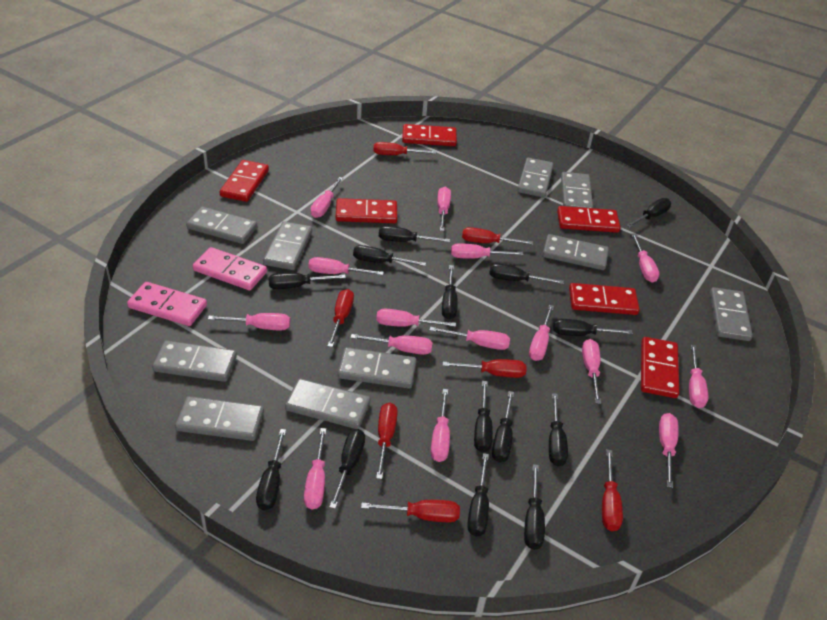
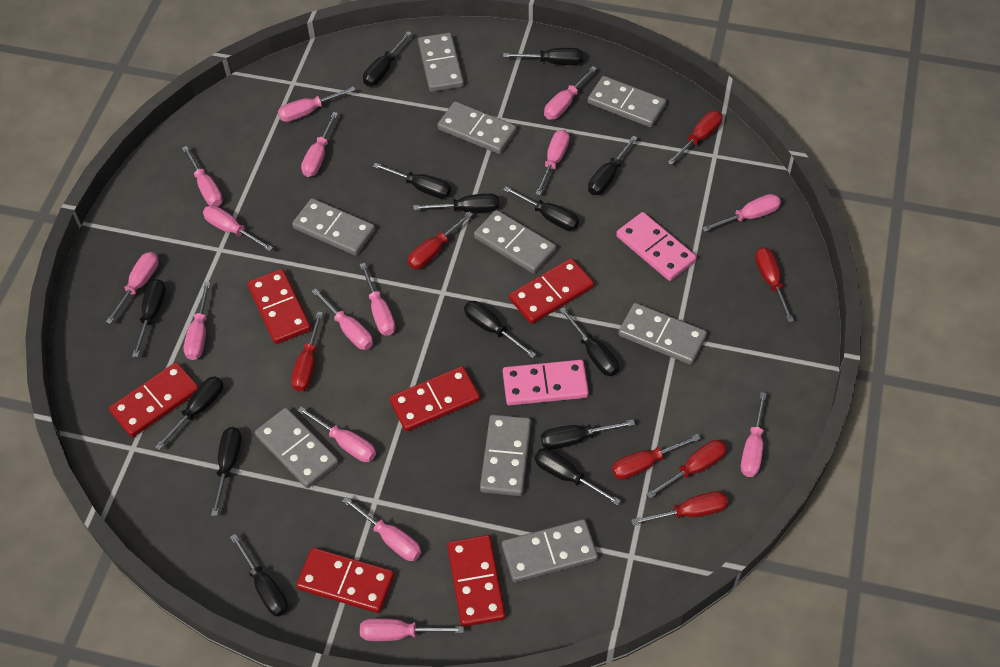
grey domino: 10 -> 9

